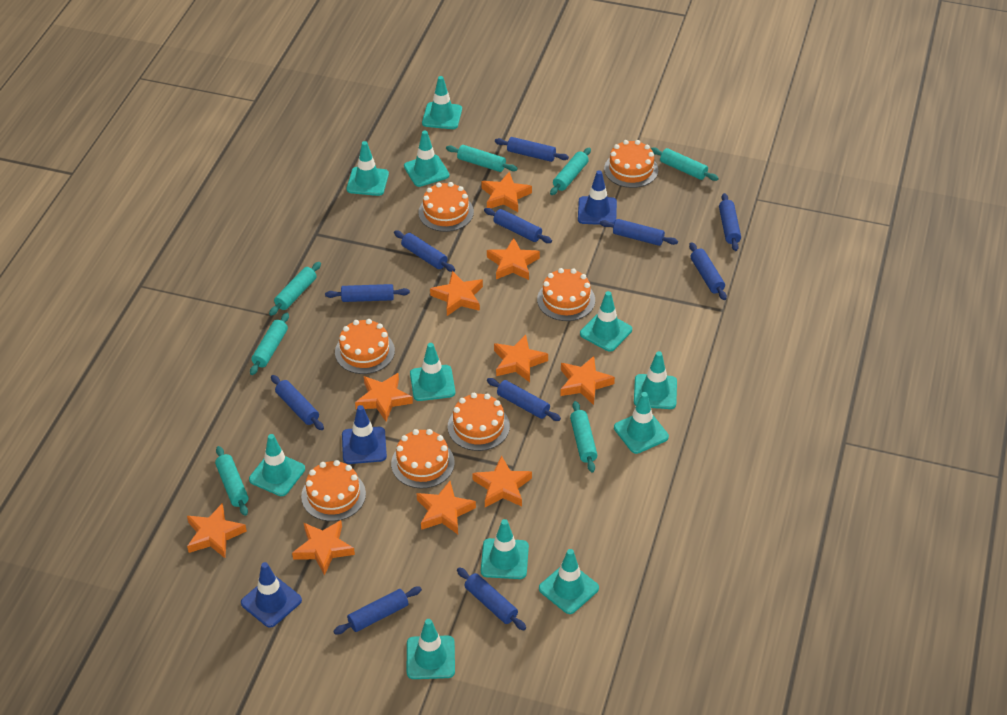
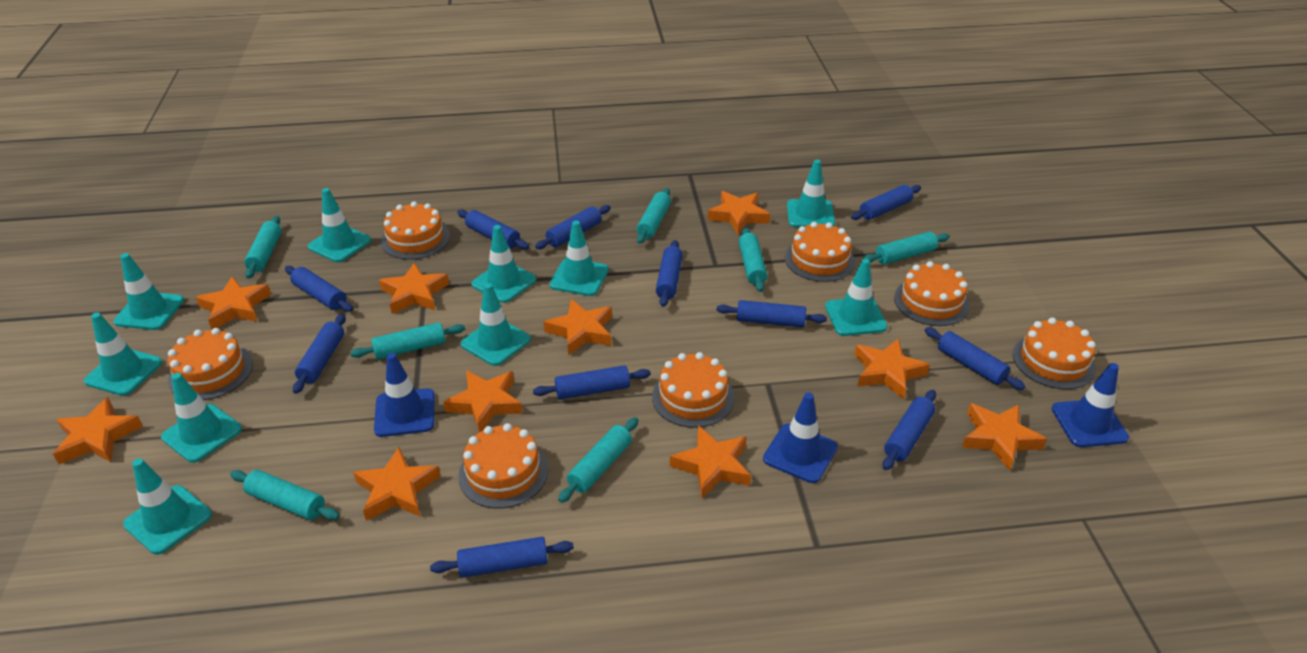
turquoise traffic cone: 11 -> 10

